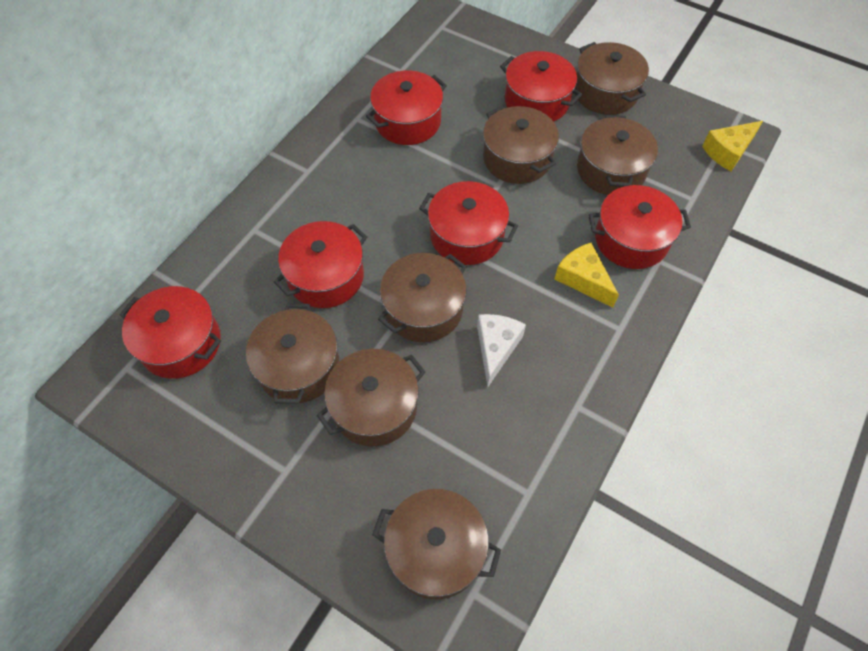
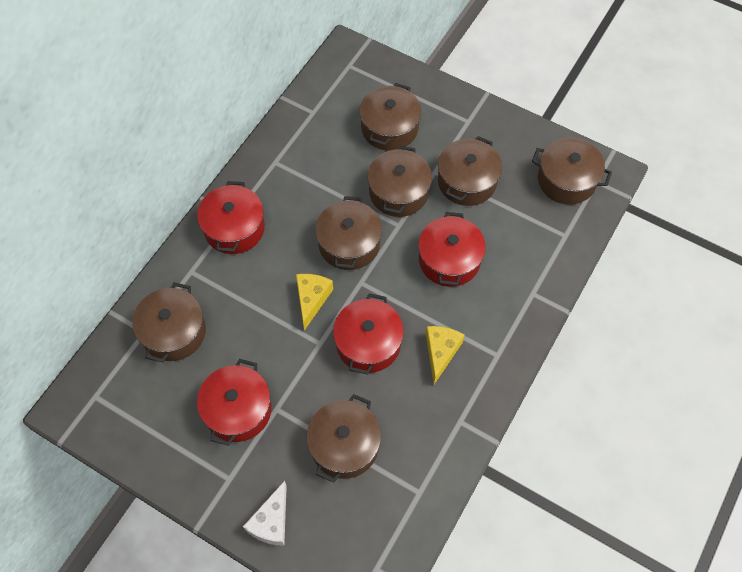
red pot: 6 -> 4

